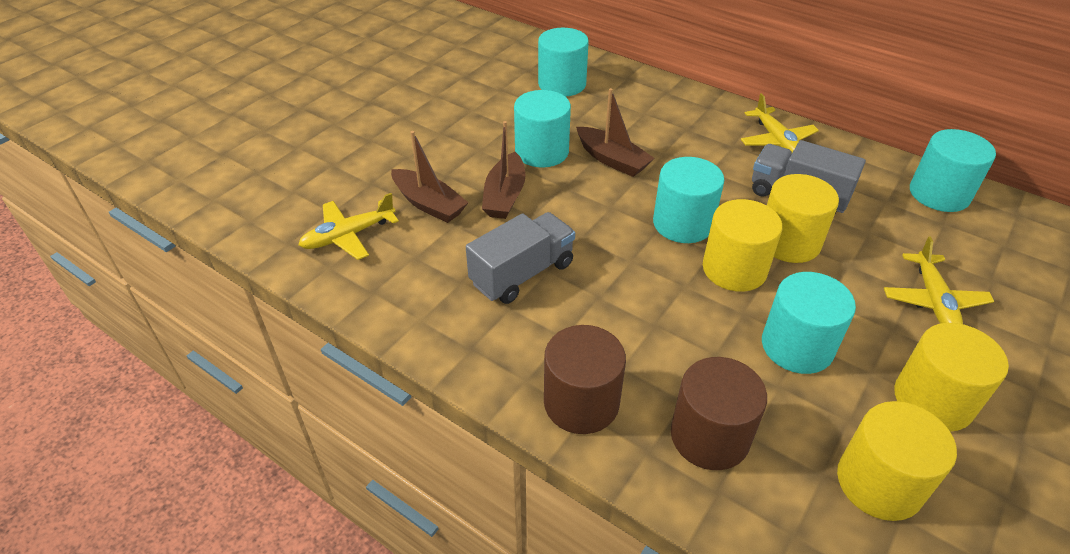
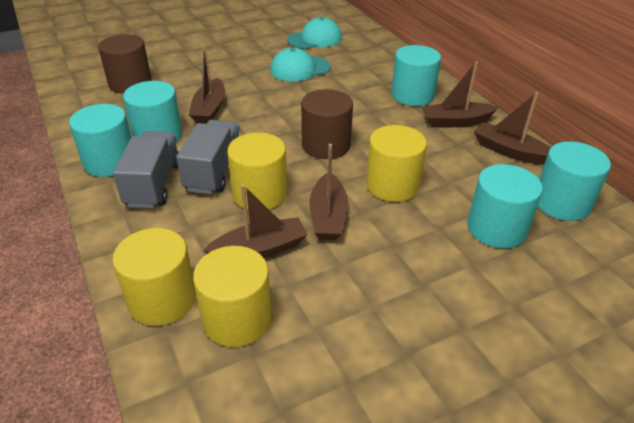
brown boat: 3 -> 5
turquoise cap: 0 -> 2
yellow plane: 3 -> 0

